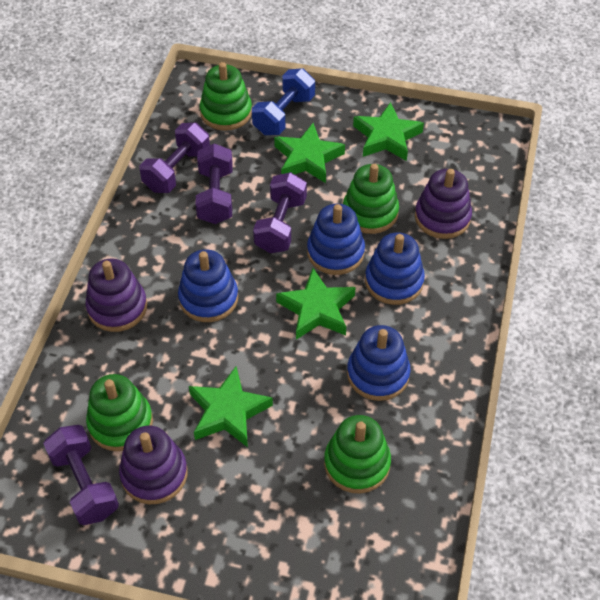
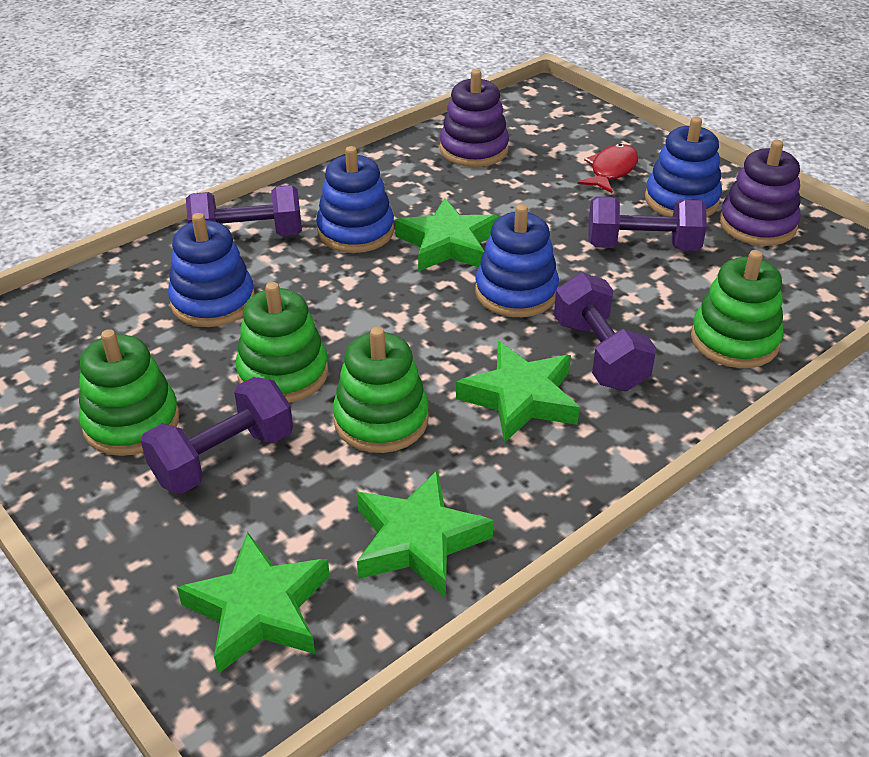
blue dumbbell: 1 -> 0
purple stacking toy: 3 -> 2
red fish: 0 -> 1

